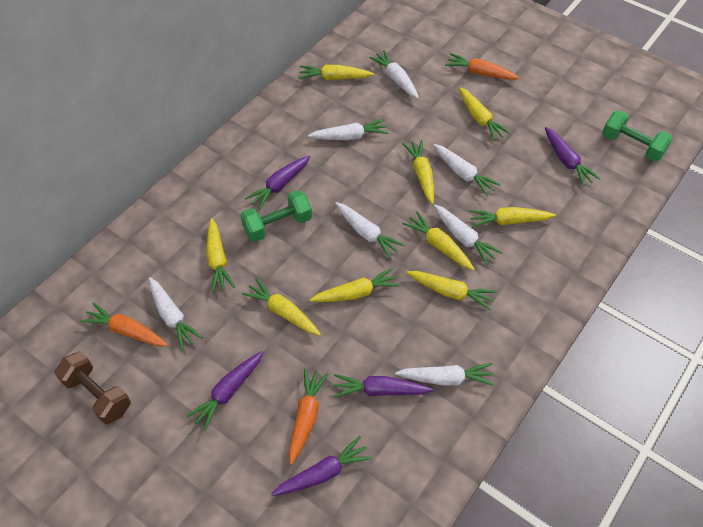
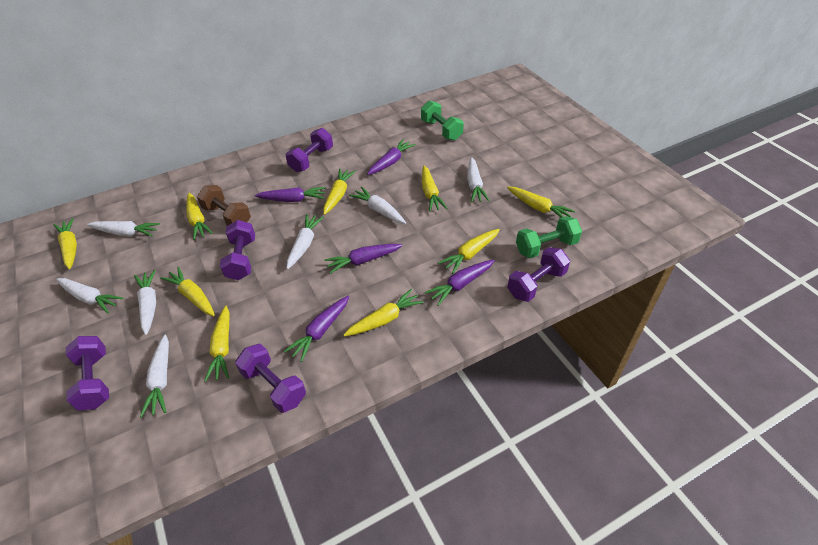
orange carrot: 3 -> 0
purple dumbbell: 0 -> 5

